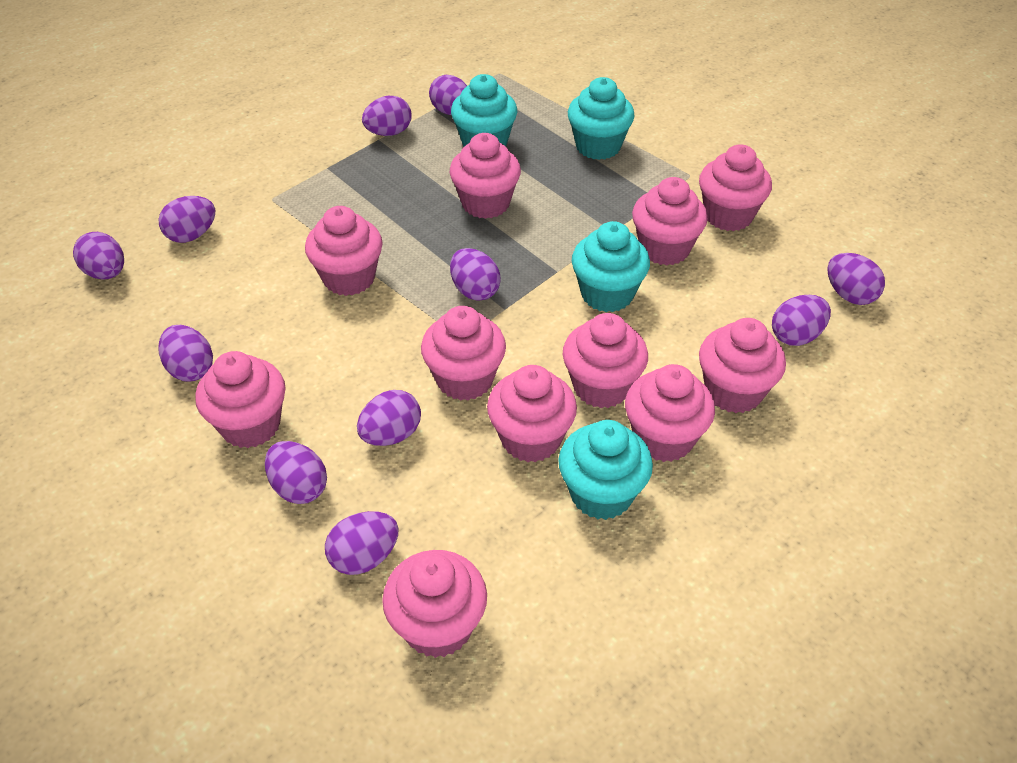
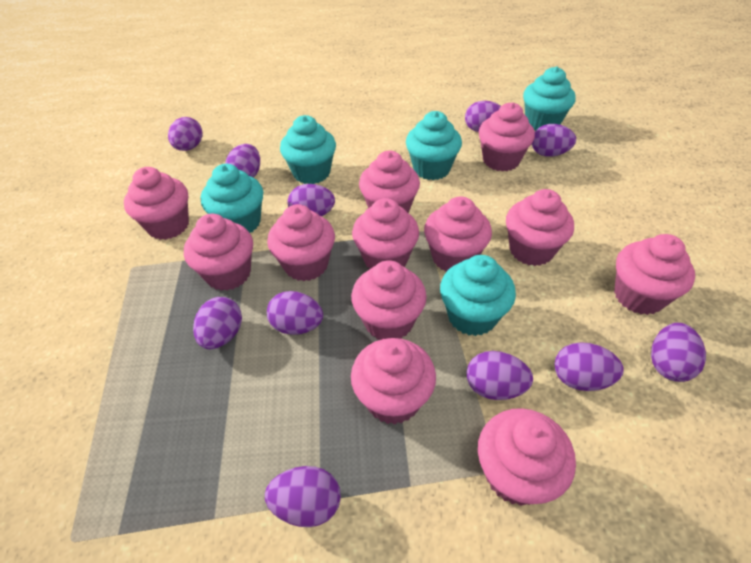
pink cupcake: 11 -> 12
turquoise cupcake: 4 -> 5

